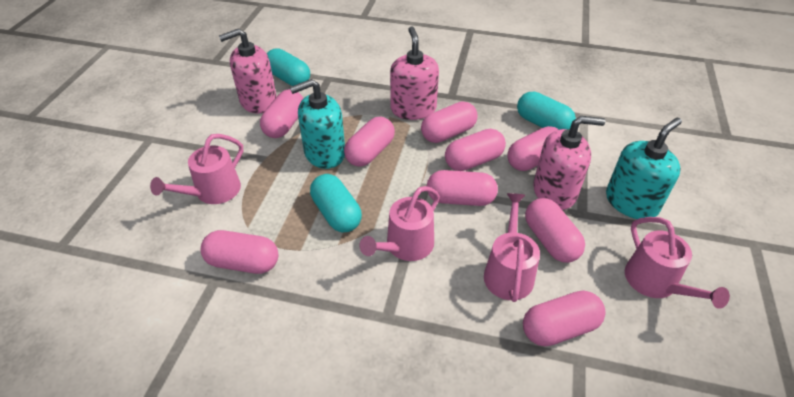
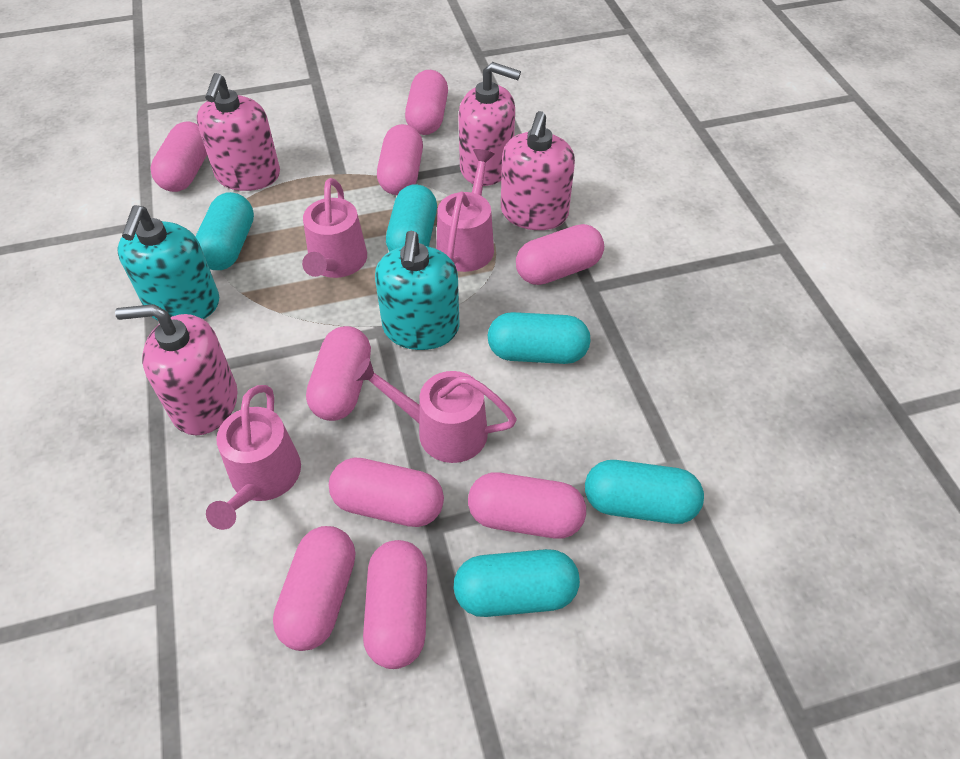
pink soap dispenser: 3 -> 4
turquoise capsule: 3 -> 5

